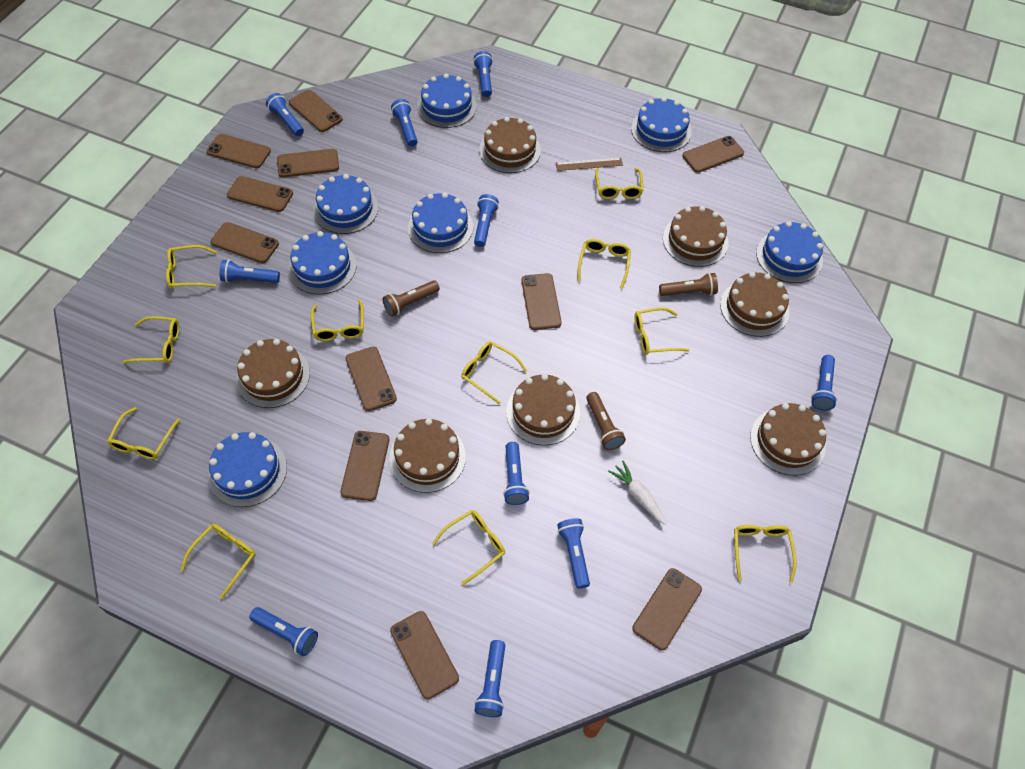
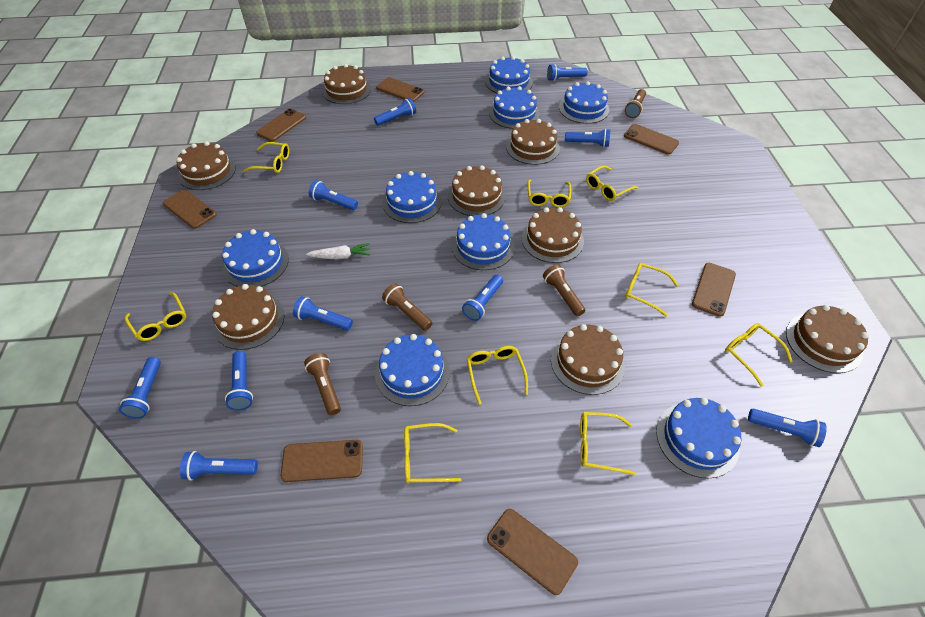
blue cake: 7 -> 8
brown cake: 7 -> 8
brown flashlight: 3 -> 4
brown phone: 11 -> 7
brown ruler: 1 -> 0
yellow glasses: 11 -> 9

